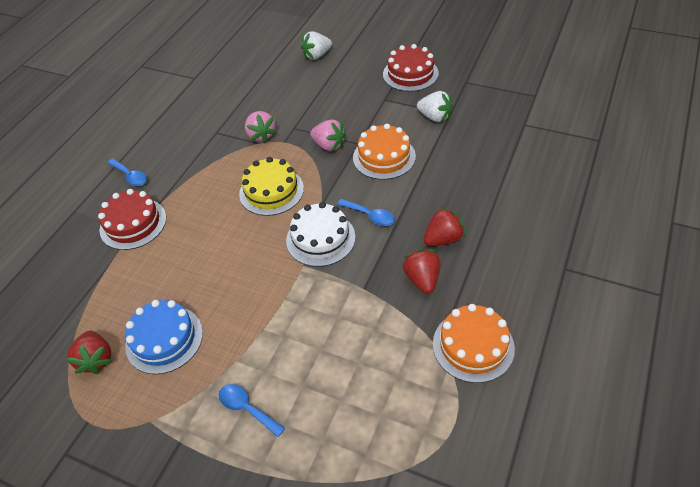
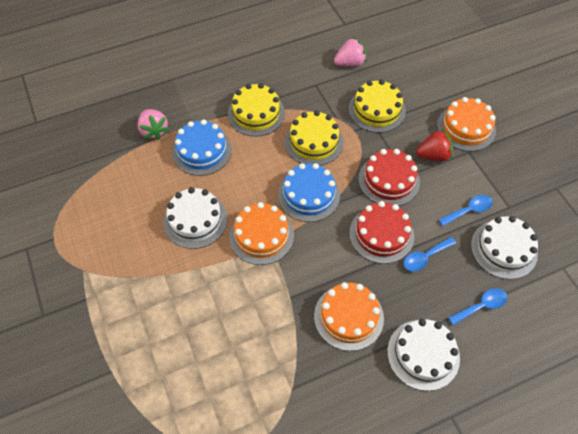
blue cake: 1 -> 2
orange cake: 2 -> 3
red strawberry: 3 -> 1
white cake: 1 -> 3
white strawberry: 2 -> 0
yellow cake: 1 -> 3

